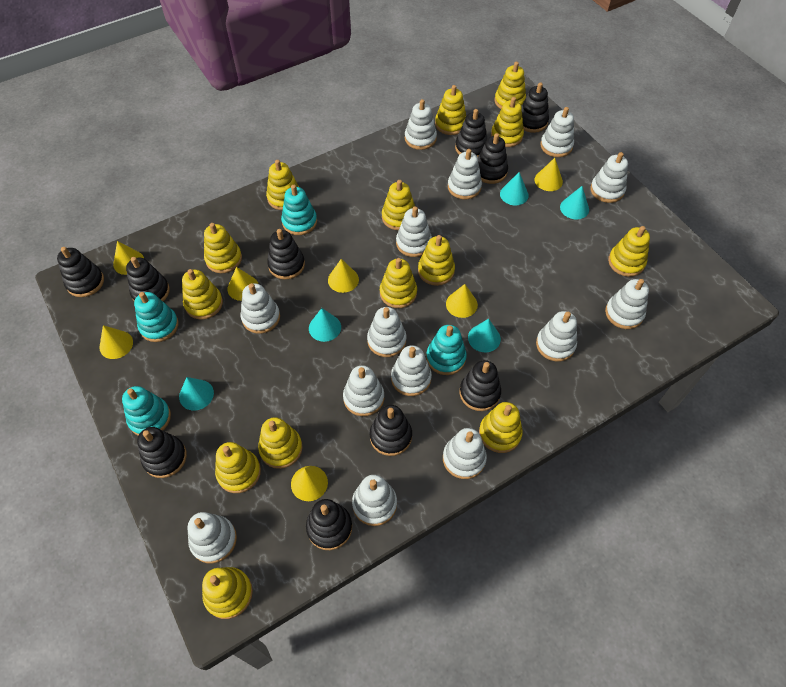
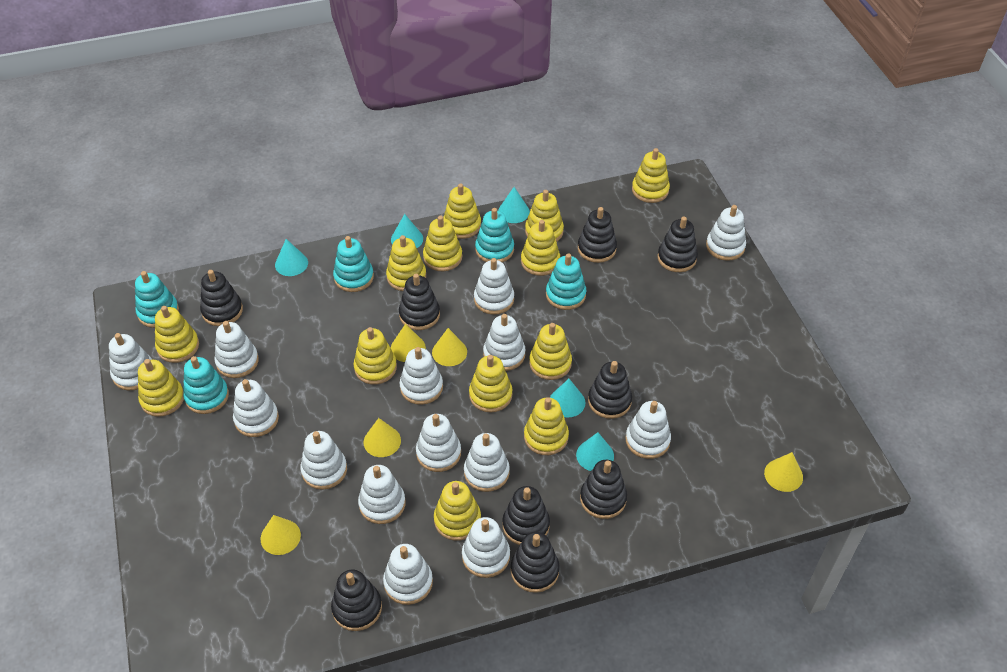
black stacking toy: 10 -> 9
turquoise stacking toy: 4 -> 5
yellow cone: 7 -> 5
yellow stacking toy: 14 -> 13

